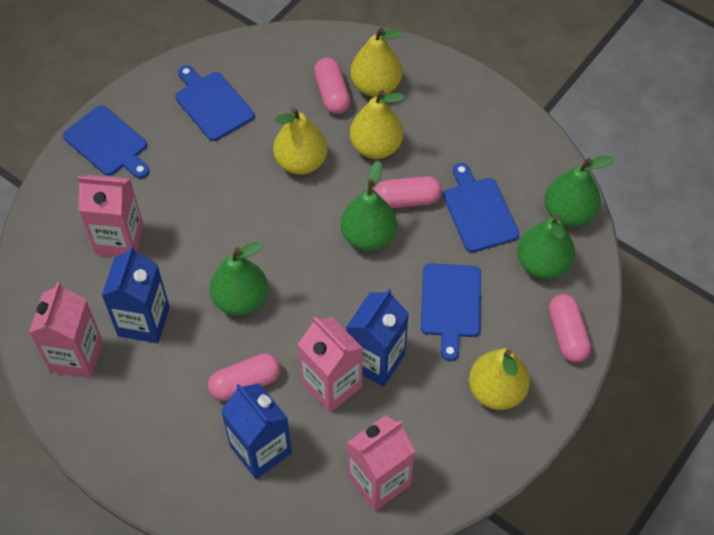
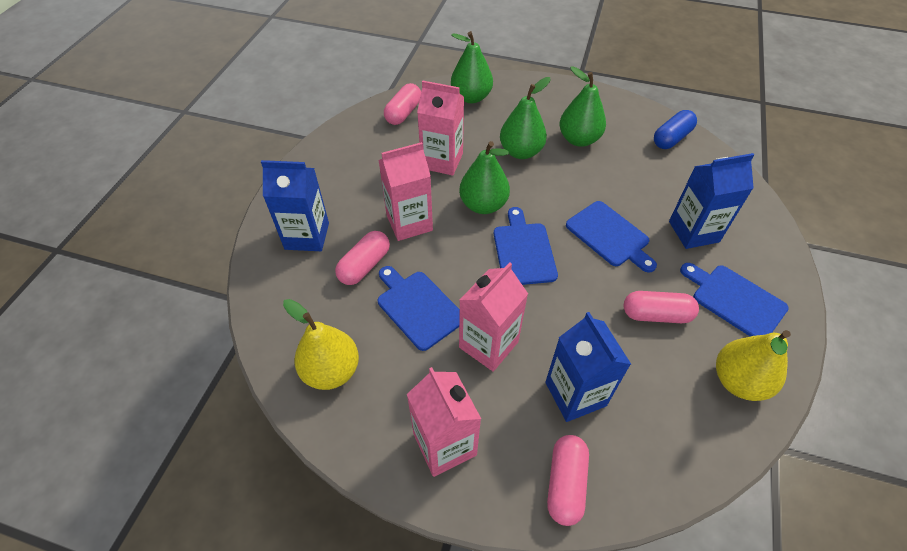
blue capsule: 0 -> 1
yellow pear: 4 -> 2

